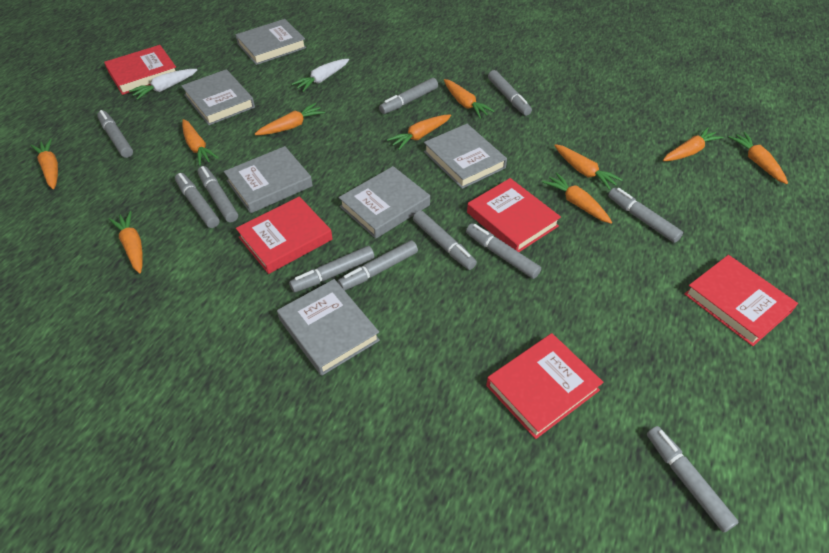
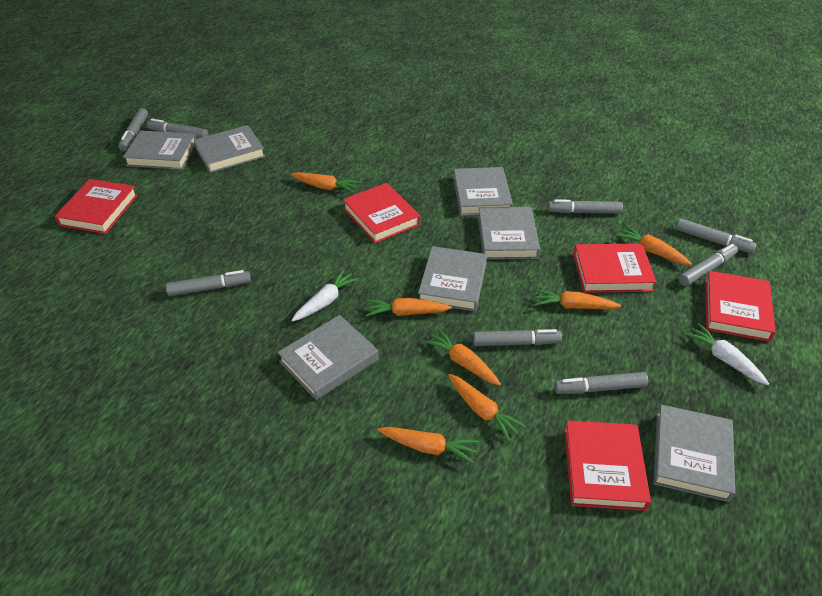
grey book: 6 -> 7
grey marker: 11 -> 8
orange carrot: 10 -> 7

